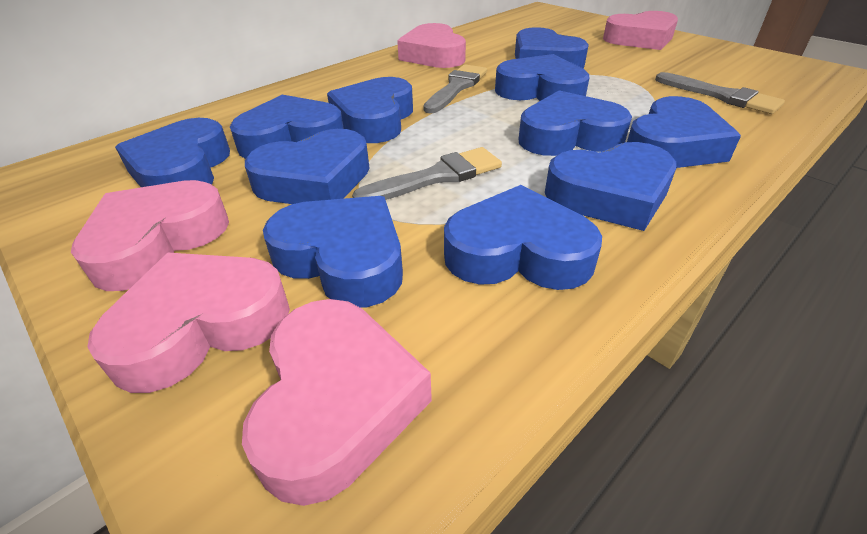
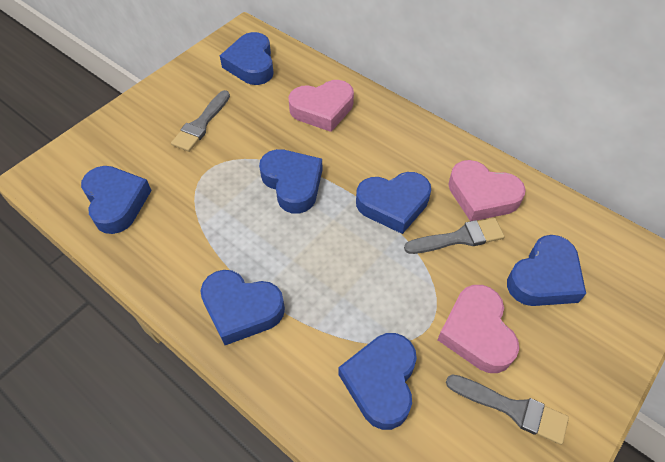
blue heart: 11 -> 7
pink heart: 5 -> 3

